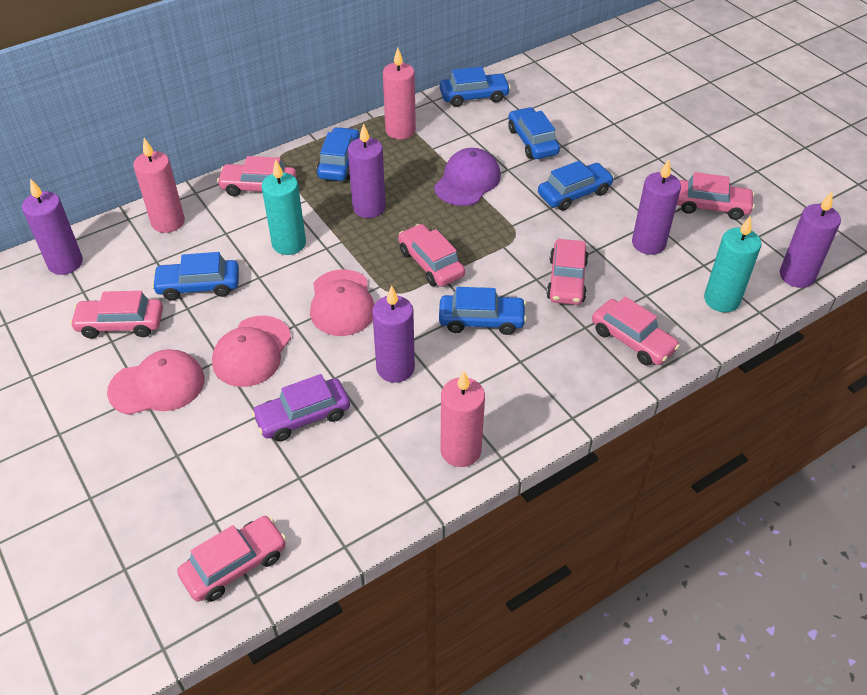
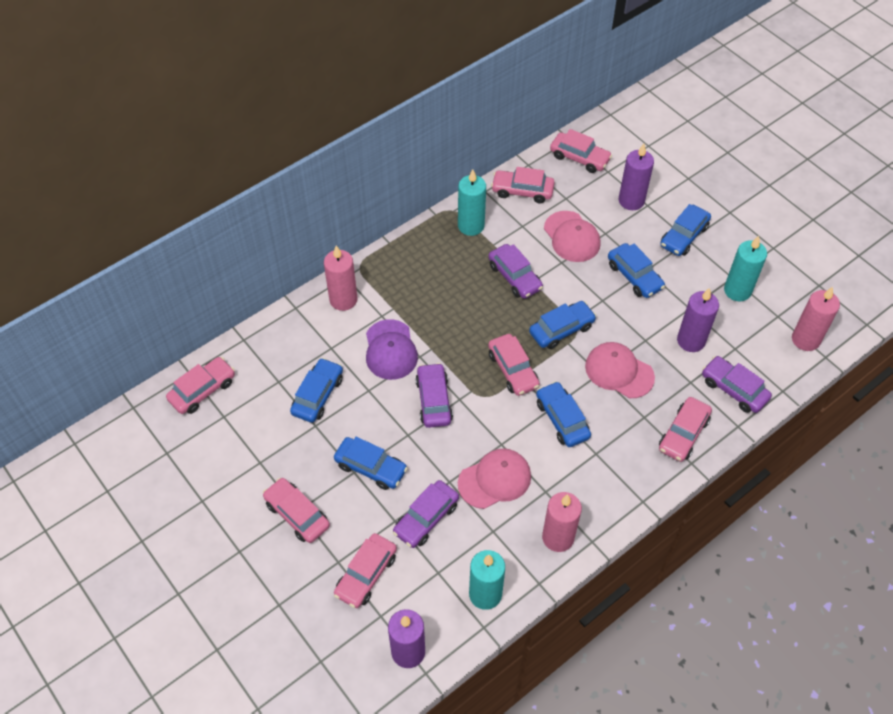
purple candle: 5 -> 3
purple car: 1 -> 4
turquoise candle: 2 -> 3

